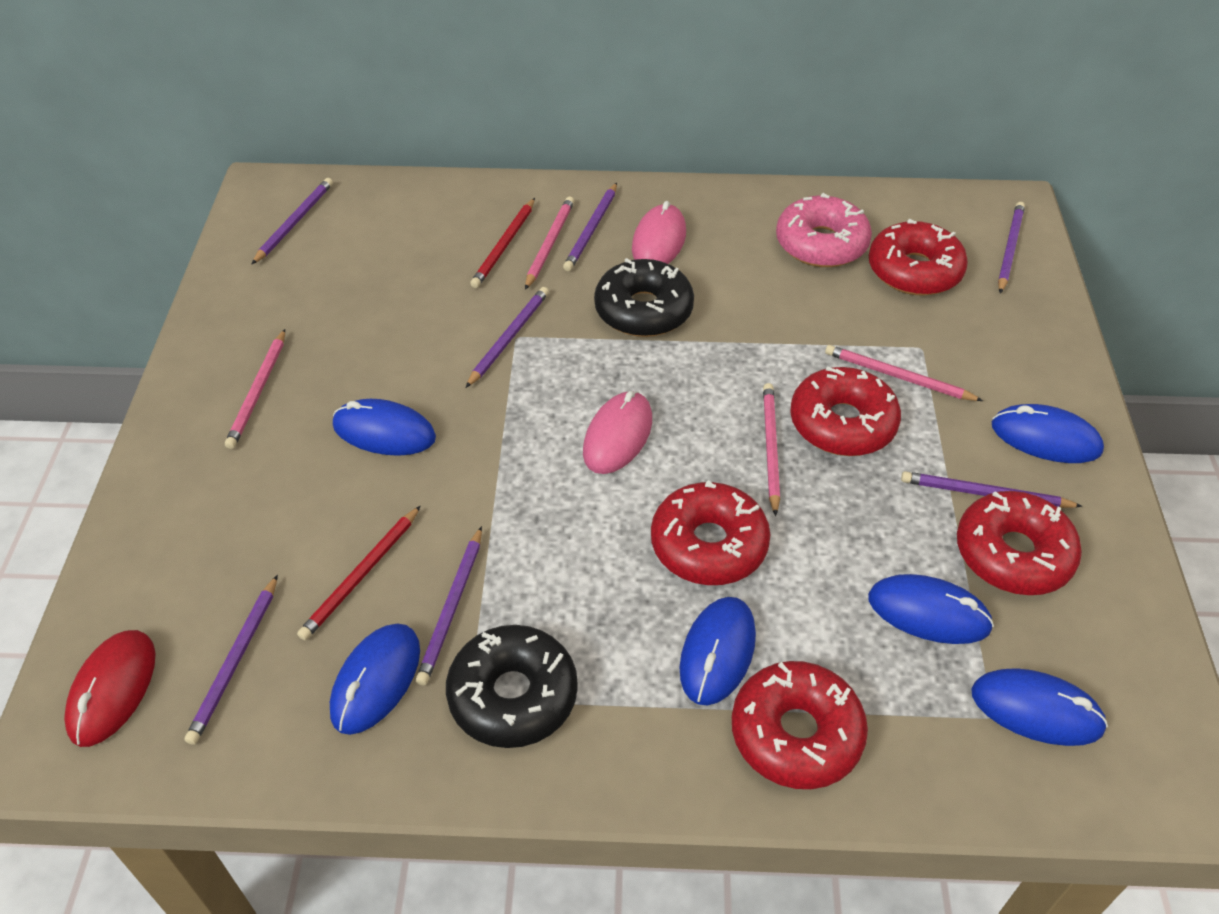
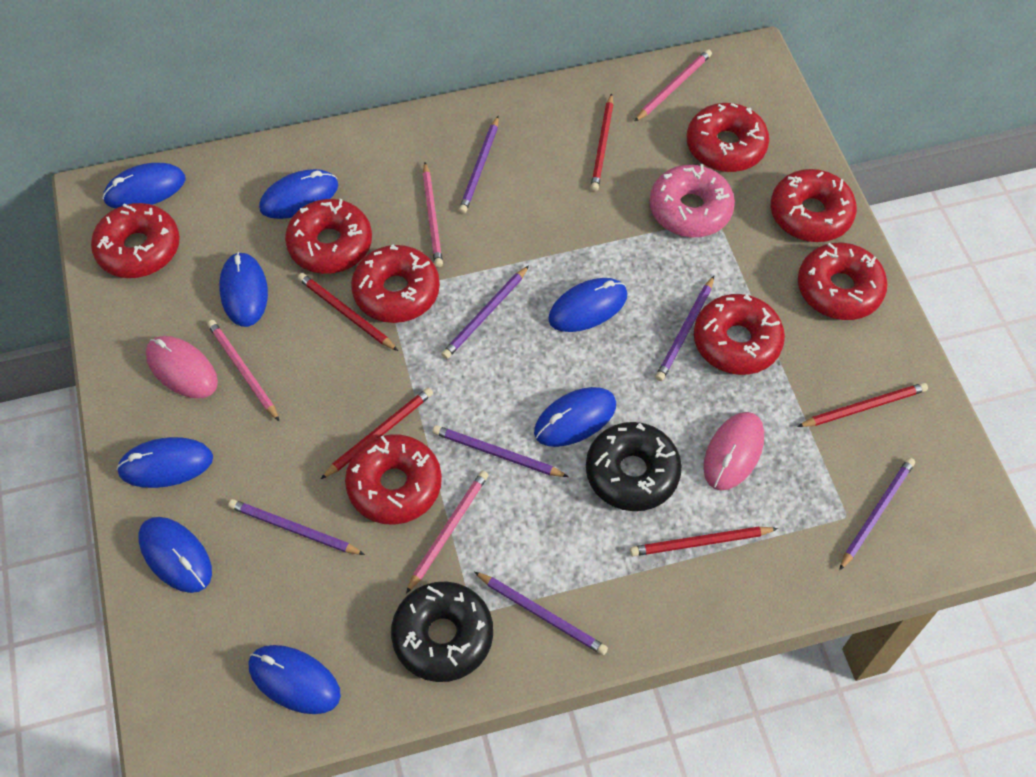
blue mouse: 6 -> 8
red donut: 5 -> 8
red mouse: 1 -> 0
red pencil: 2 -> 5

